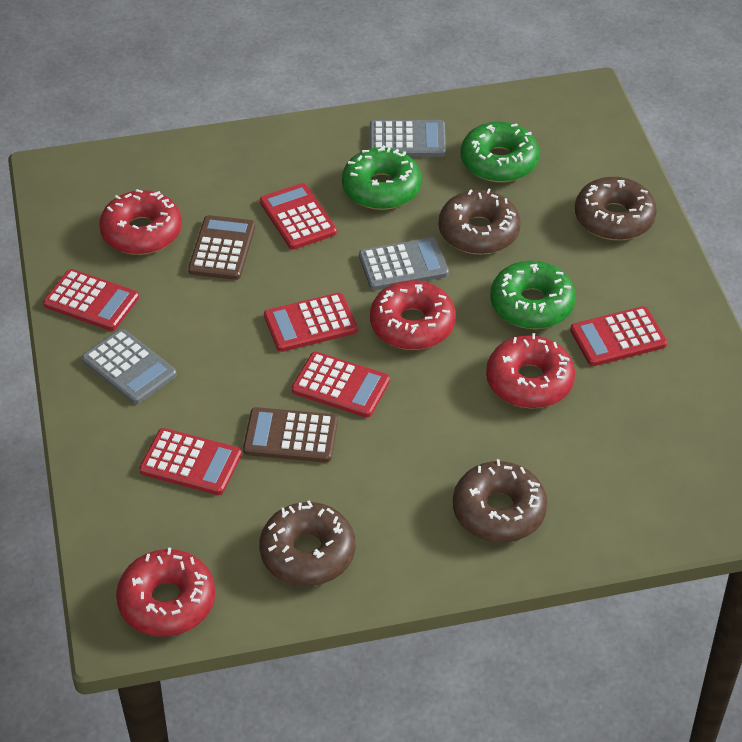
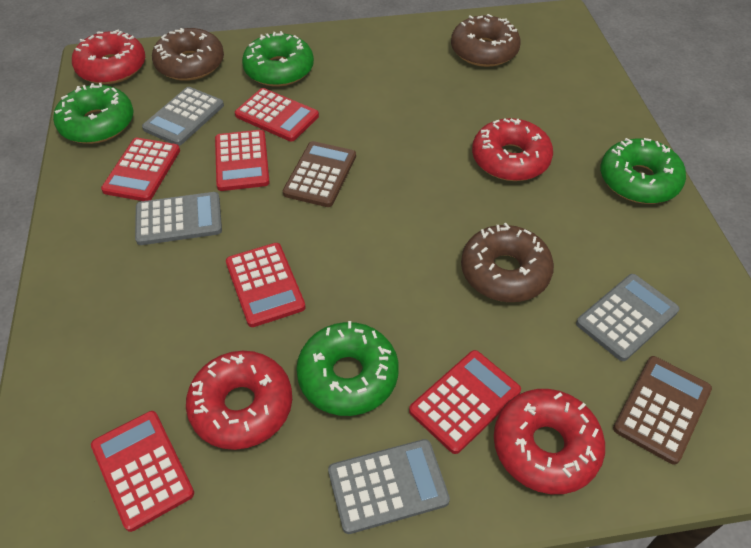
brown donut: 4 -> 3
green donut: 3 -> 4
grey calculator: 3 -> 4

